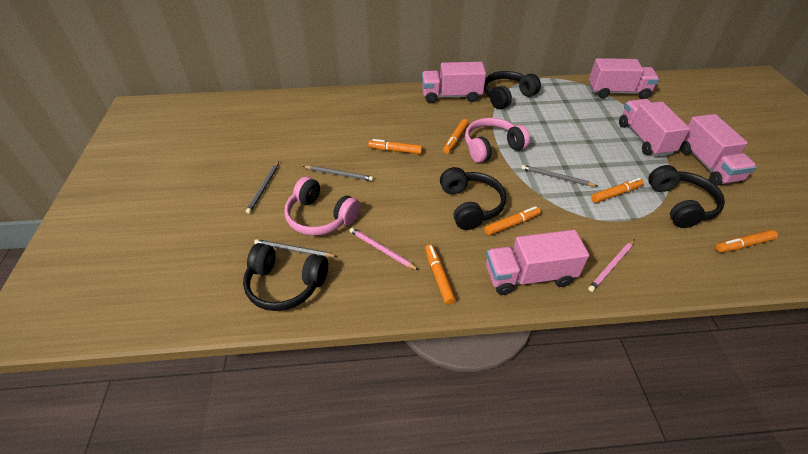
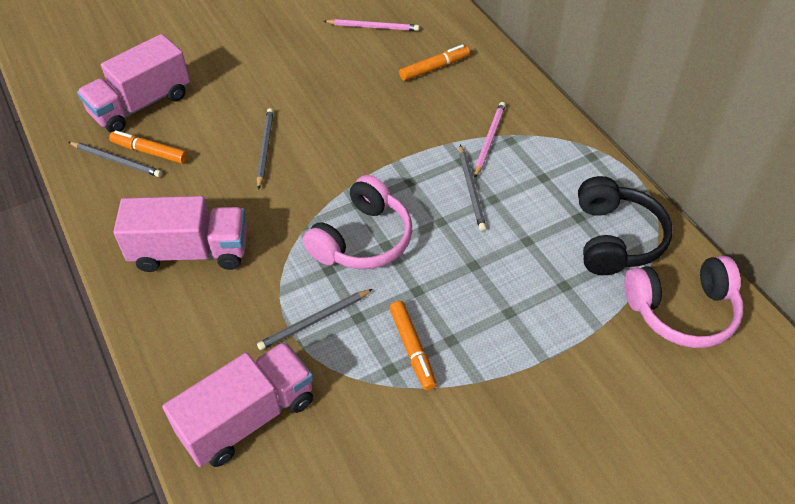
black headphones: 4 -> 1
orange marker: 6 -> 3
pink truck: 5 -> 3

